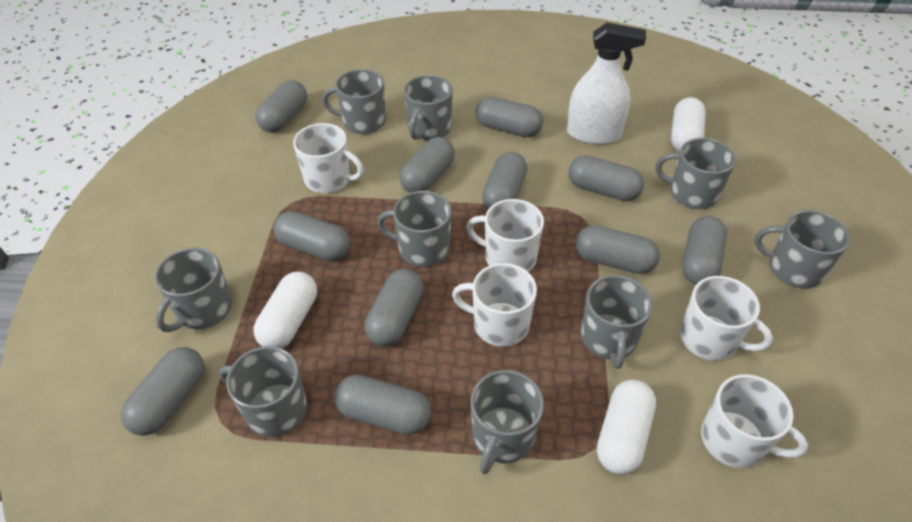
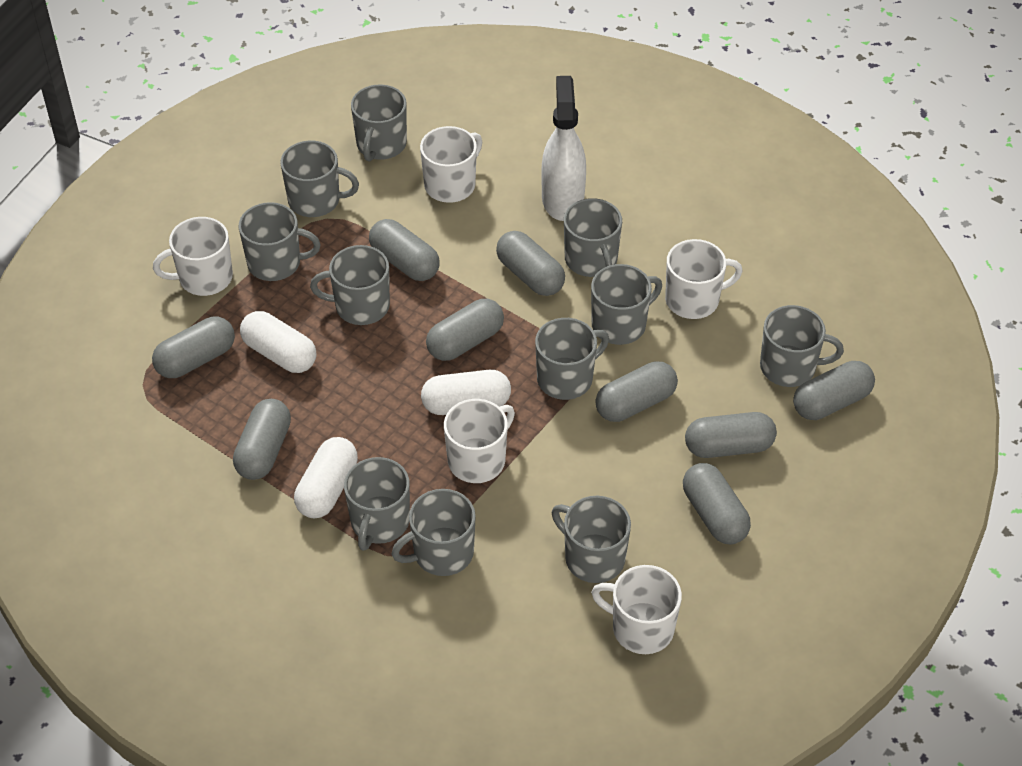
grey capsule: 11 -> 9
grey mug: 9 -> 11

